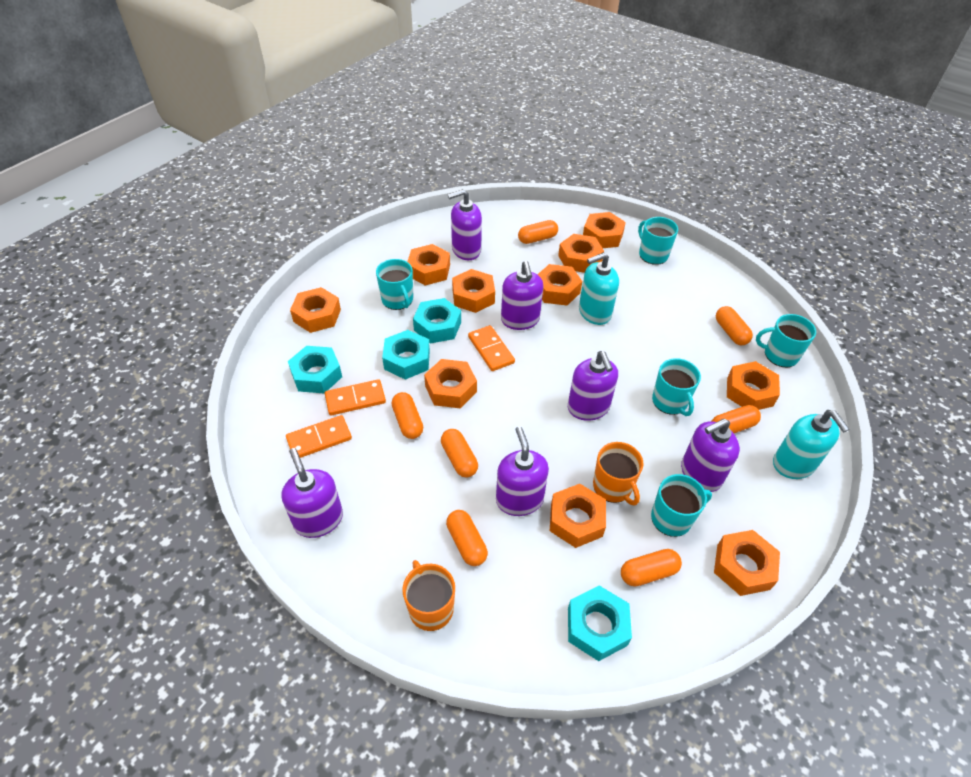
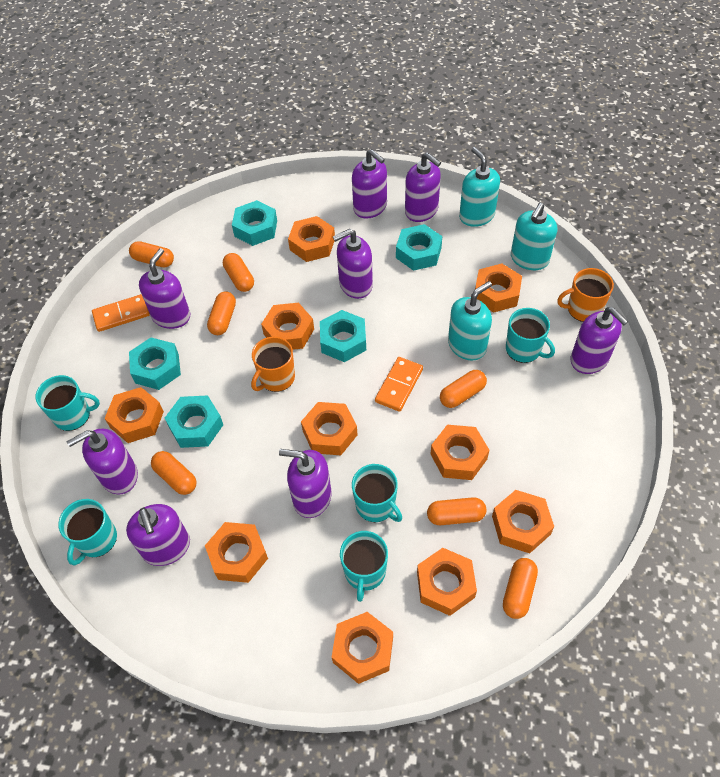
orange domino: 3 -> 2
purple soap dispenser: 6 -> 8
turquoise nut: 4 -> 5
turquoise soap dispenser: 2 -> 3

